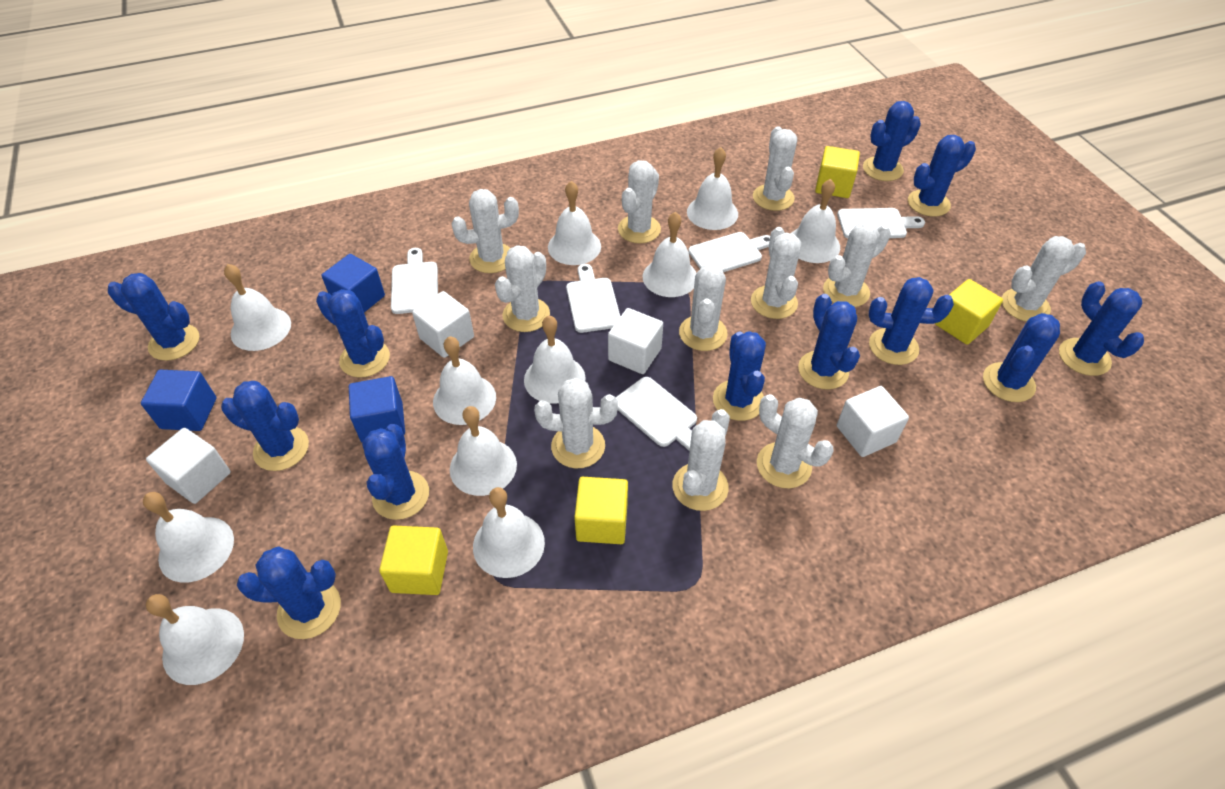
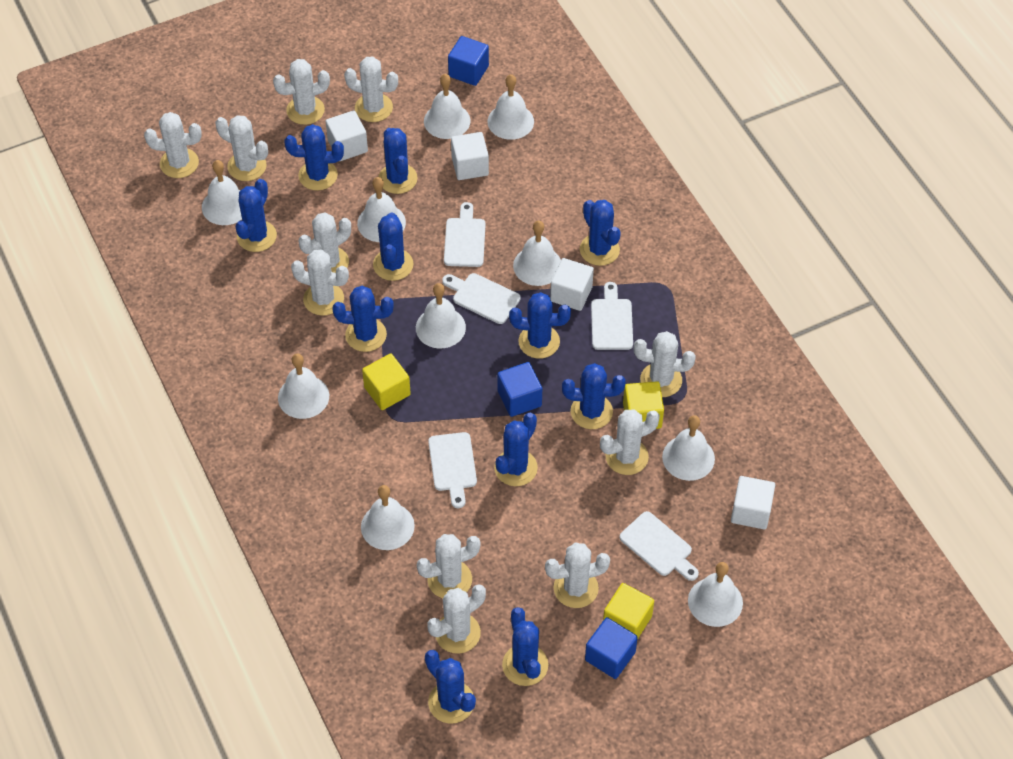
blue cactus: 12 -> 11
white bell: 11 -> 10
yellow cube: 4 -> 3

